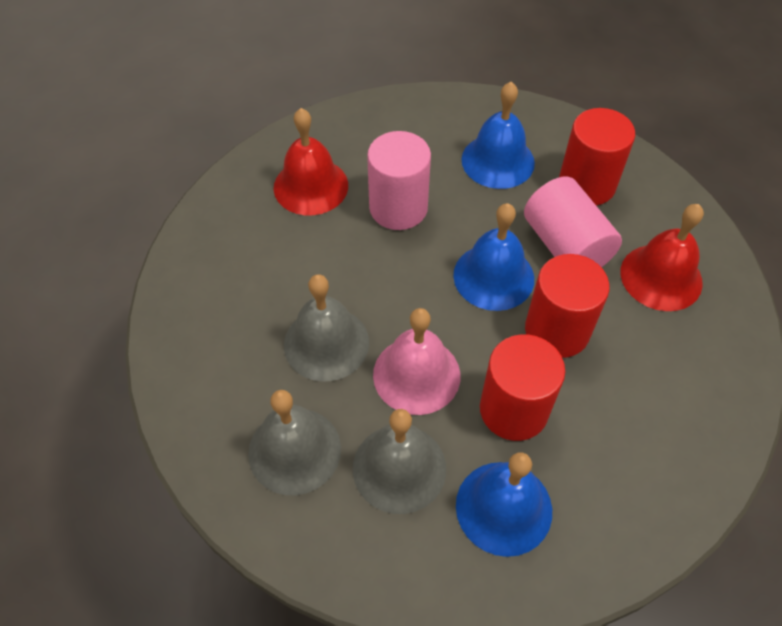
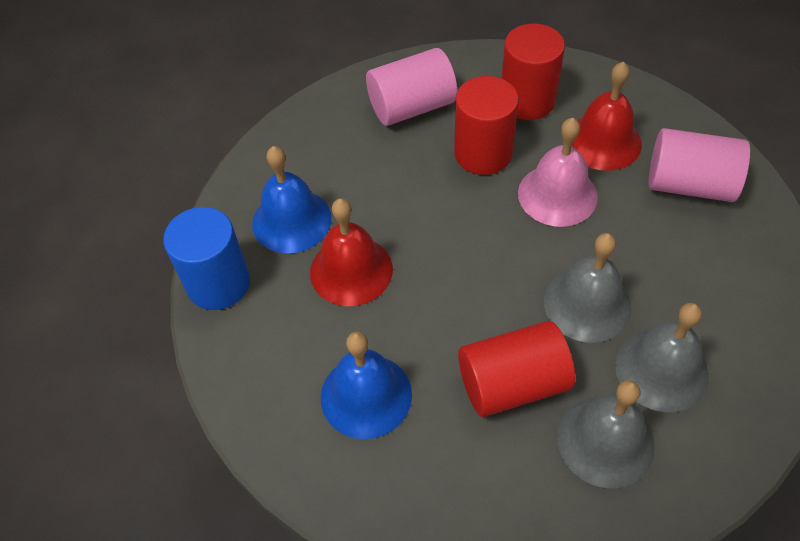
blue bell: 3 -> 2
blue cylinder: 0 -> 1

